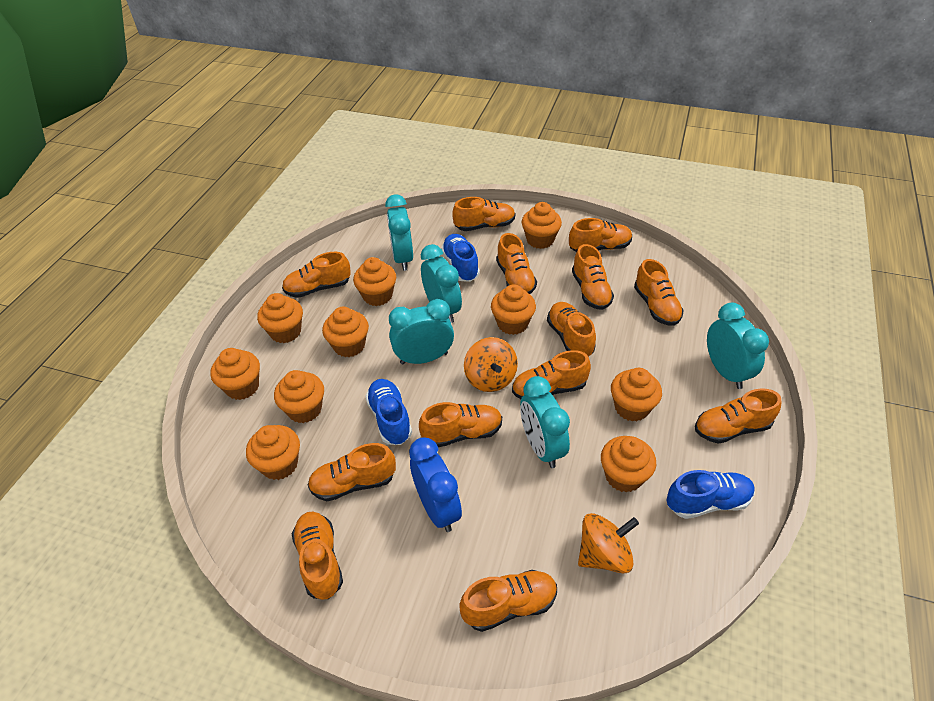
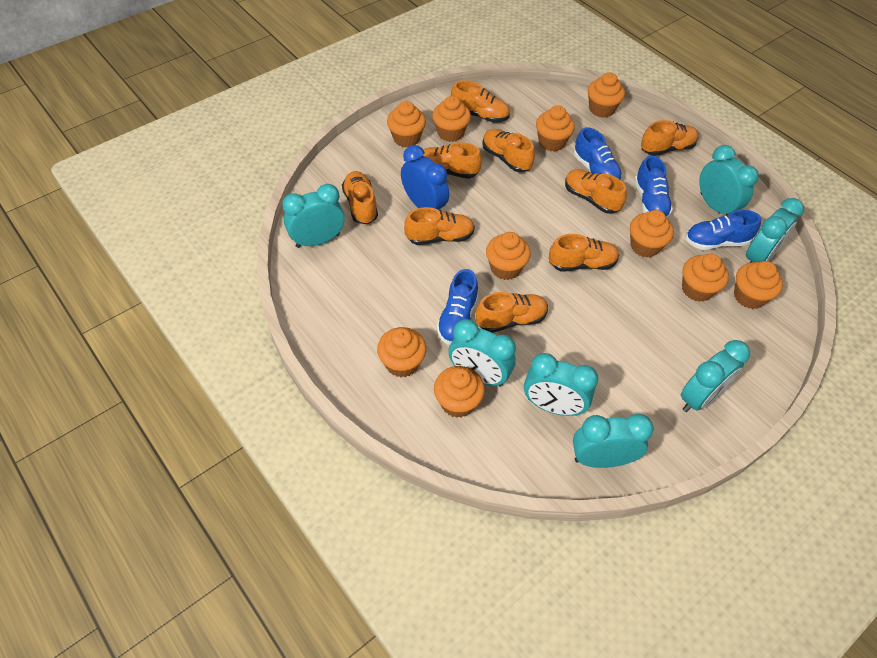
blue shoe: 3 -> 4
orange shoe: 13 -> 9
orange spinning top: 2 -> 0
turquoise clock: 5 -> 7

